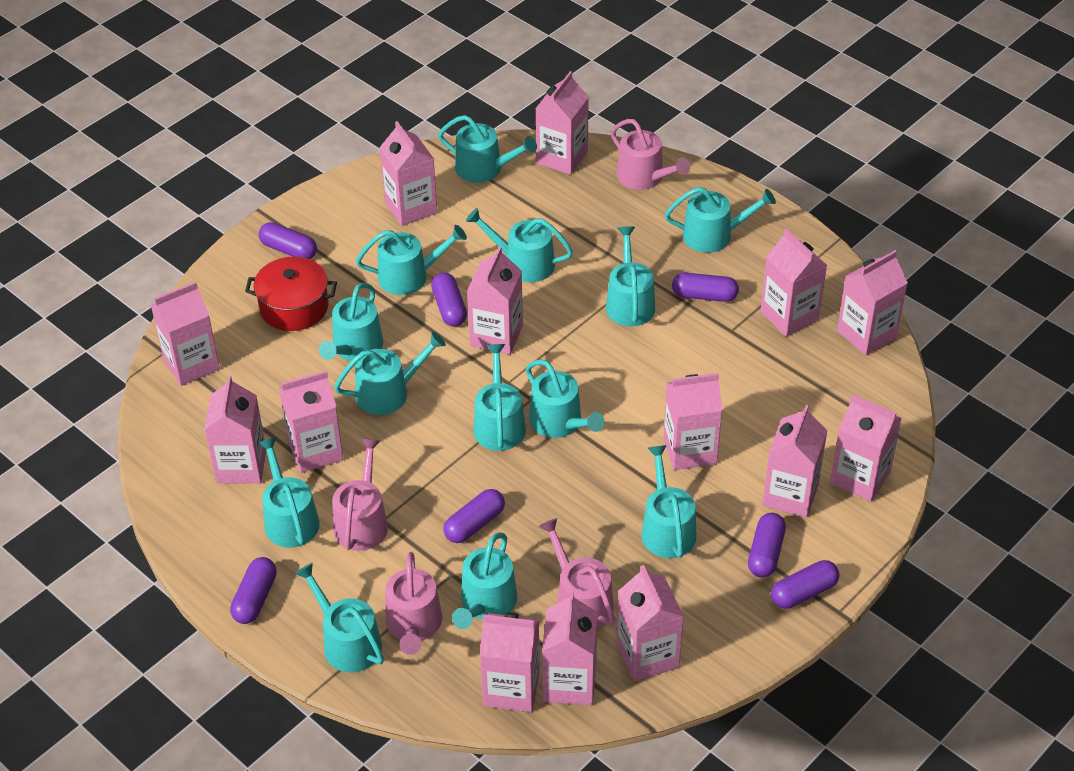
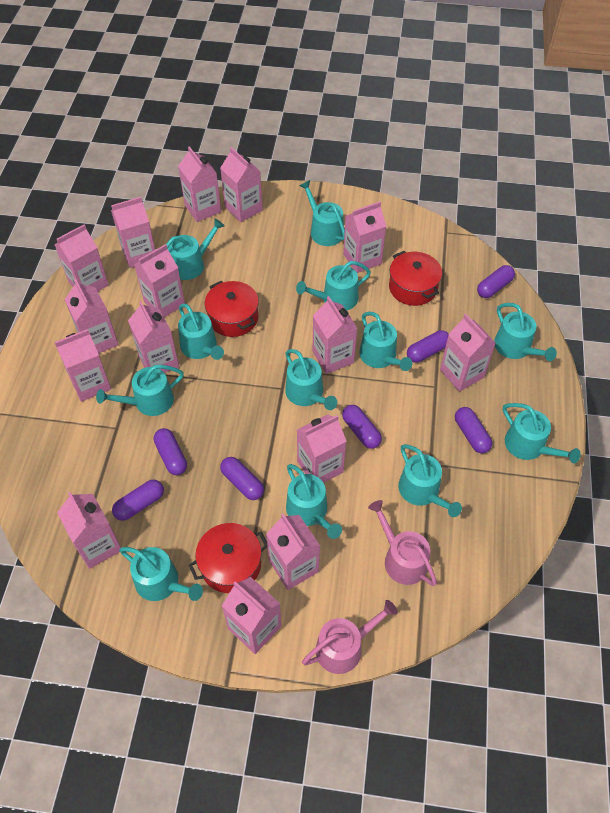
pink carton: 14 -> 15
pink watering can: 4 -> 2
red pot: 1 -> 3
turquoise watering can: 13 -> 12

